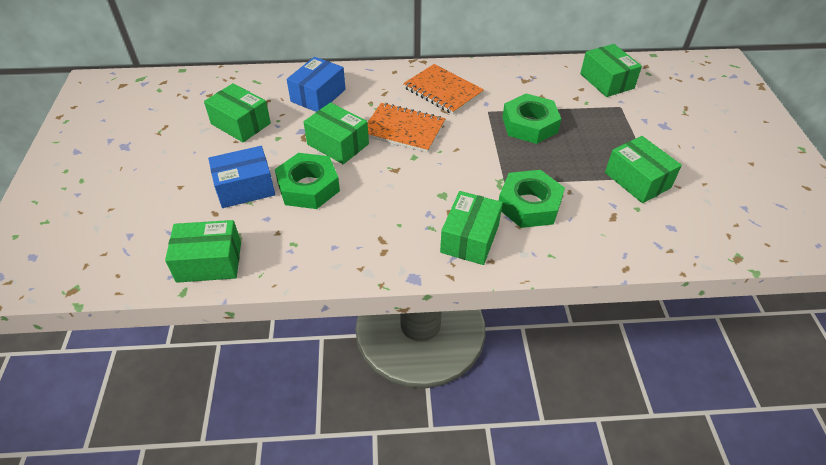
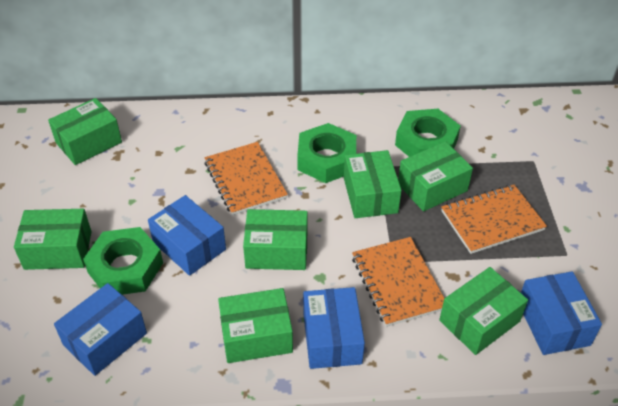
blue box: 2 -> 4
green box: 6 -> 7
orange notebook: 2 -> 3

